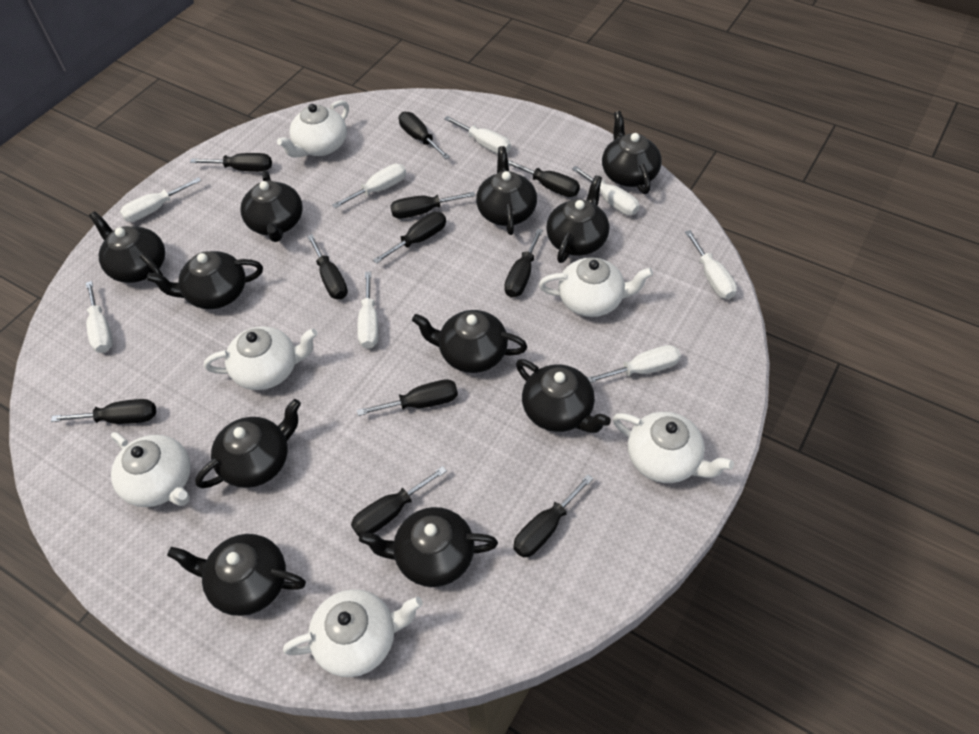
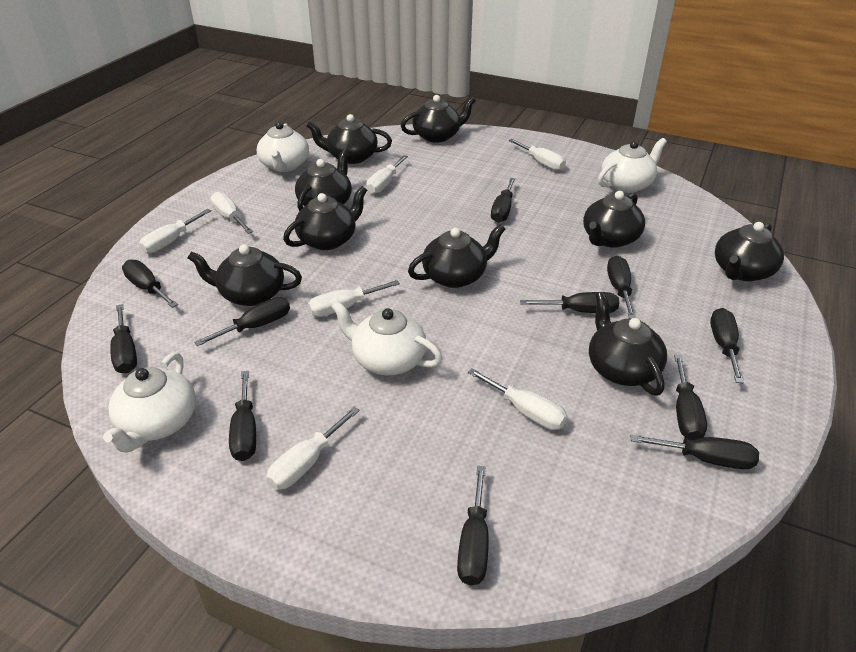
black teapot: 11 -> 9
white screwdriver: 8 -> 7
white teapot: 6 -> 4

